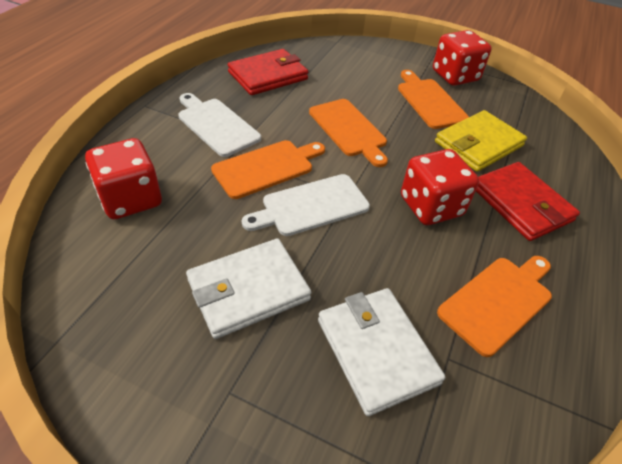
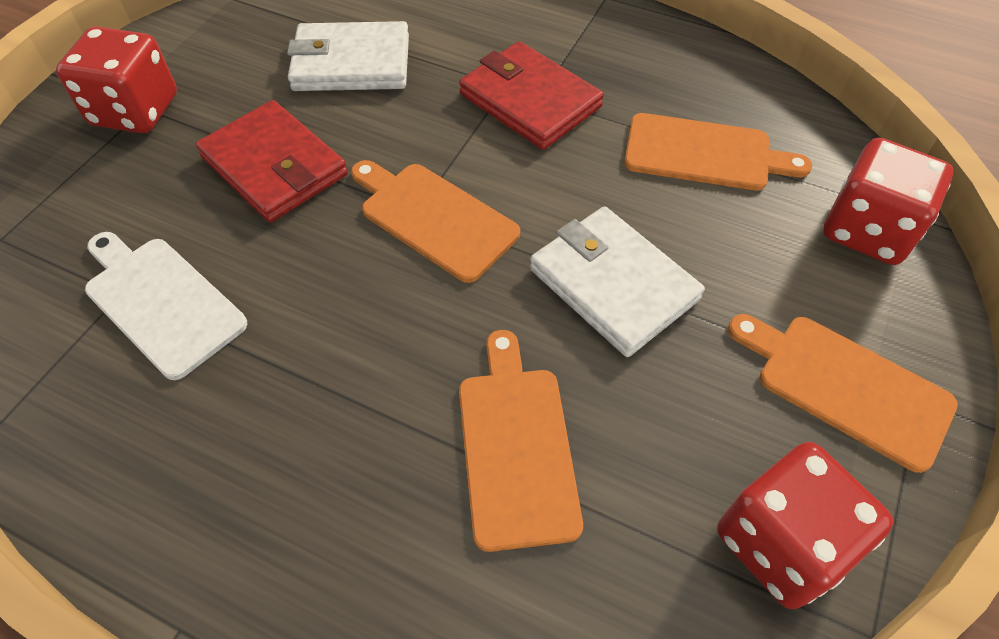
white cutting board: 2 -> 1
yellow wallet: 1 -> 0

